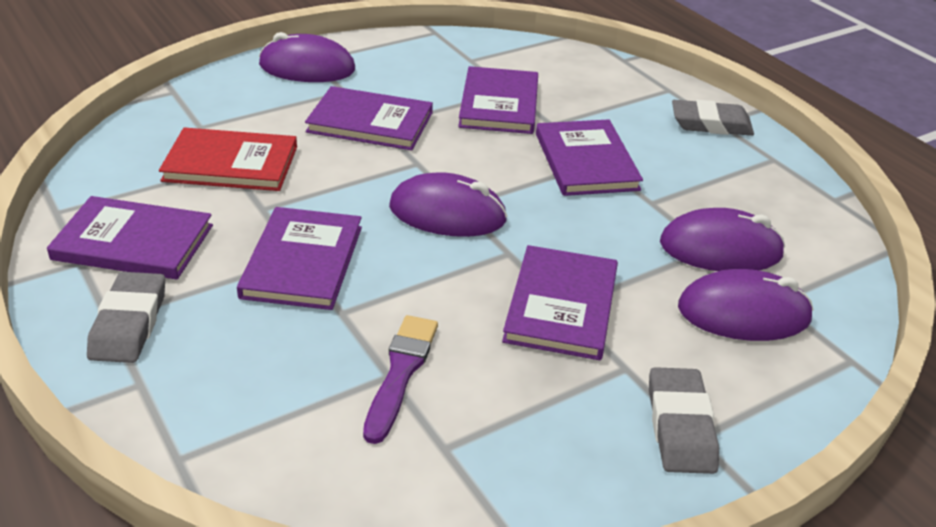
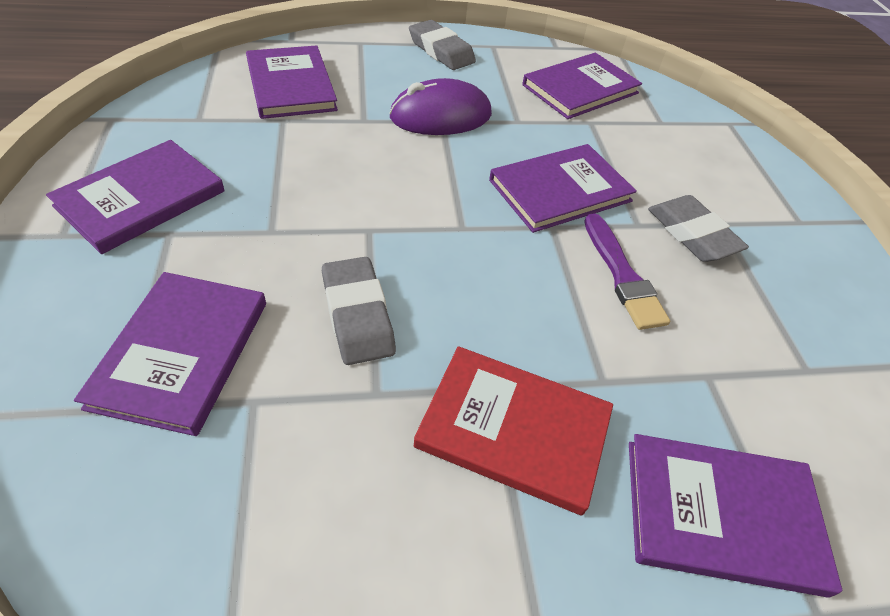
purple mouse: 4 -> 1

